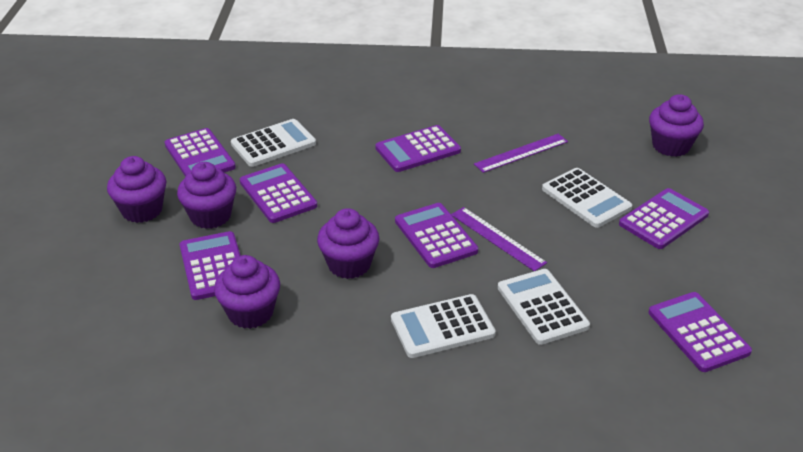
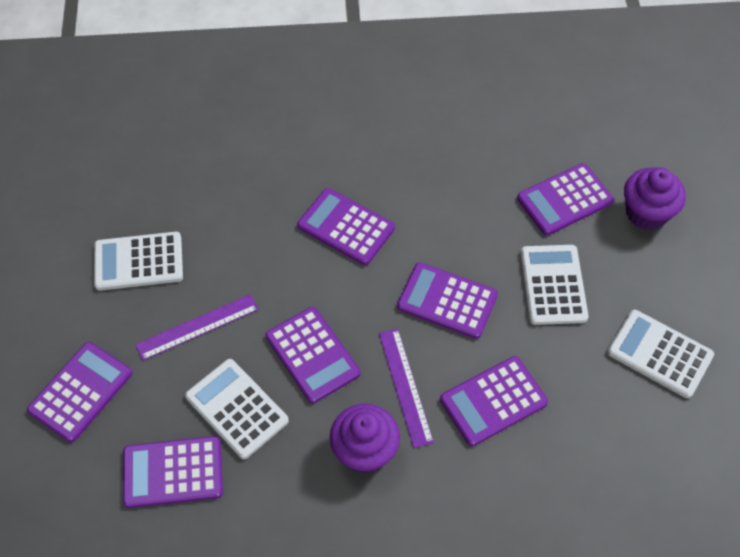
purple cupcake: 5 -> 2

